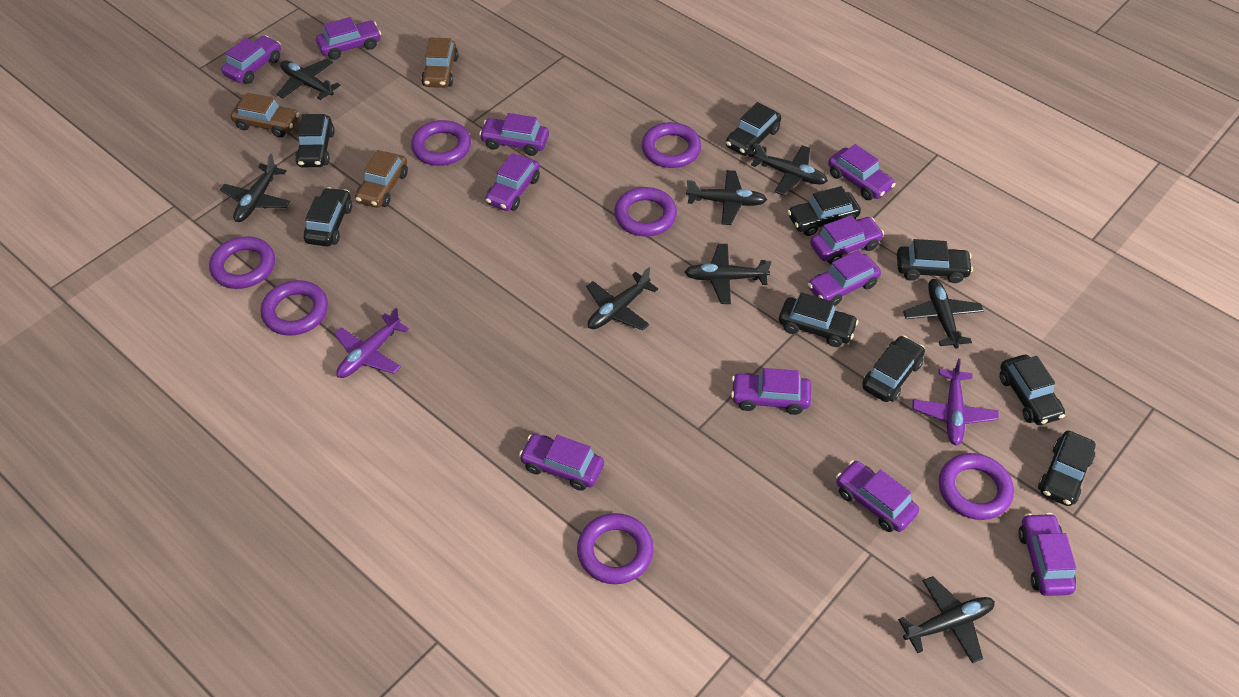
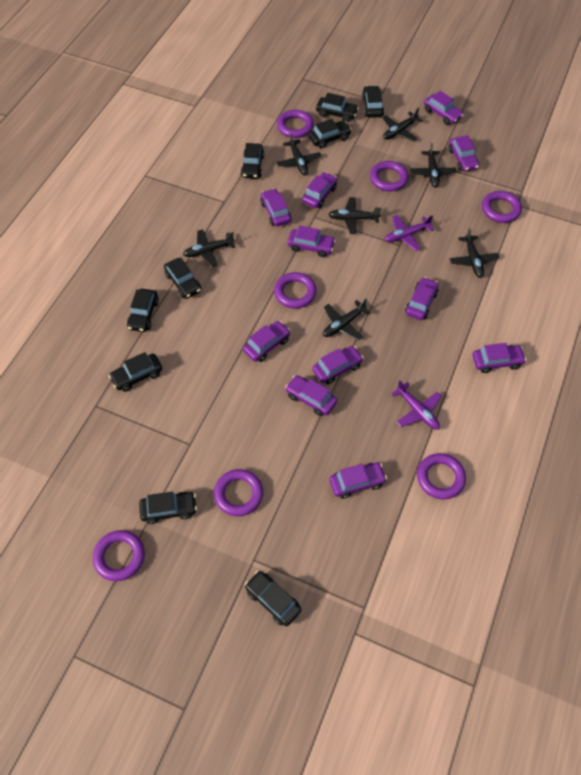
black plane: 8 -> 7
brown car: 3 -> 0

